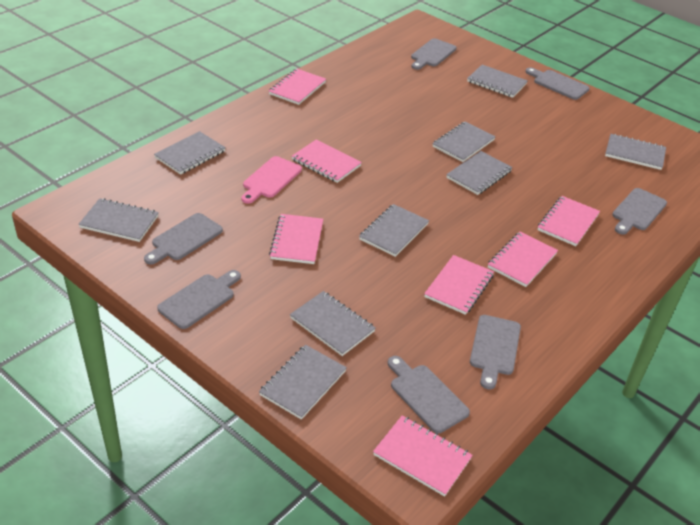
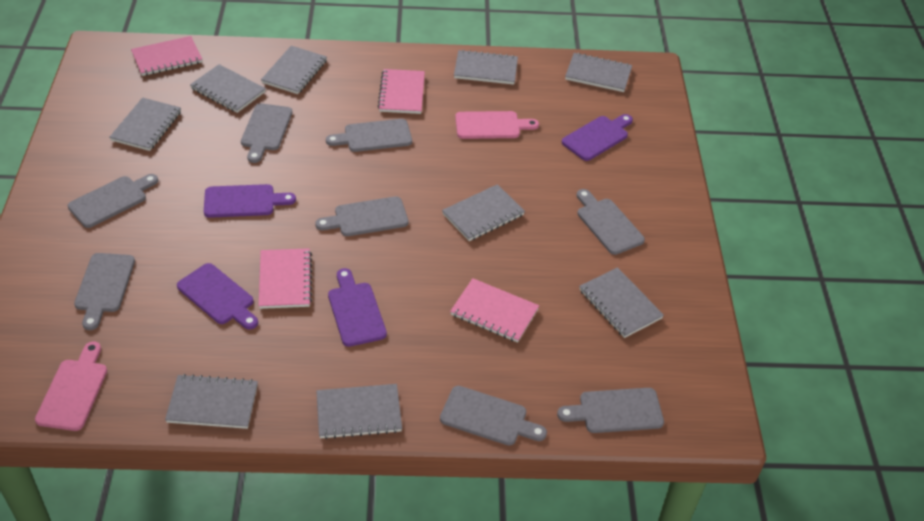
grey cutting board: 7 -> 8
pink cutting board: 1 -> 2
pink notebook: 7 -> 4
purple cutting board: 0 -> 4

